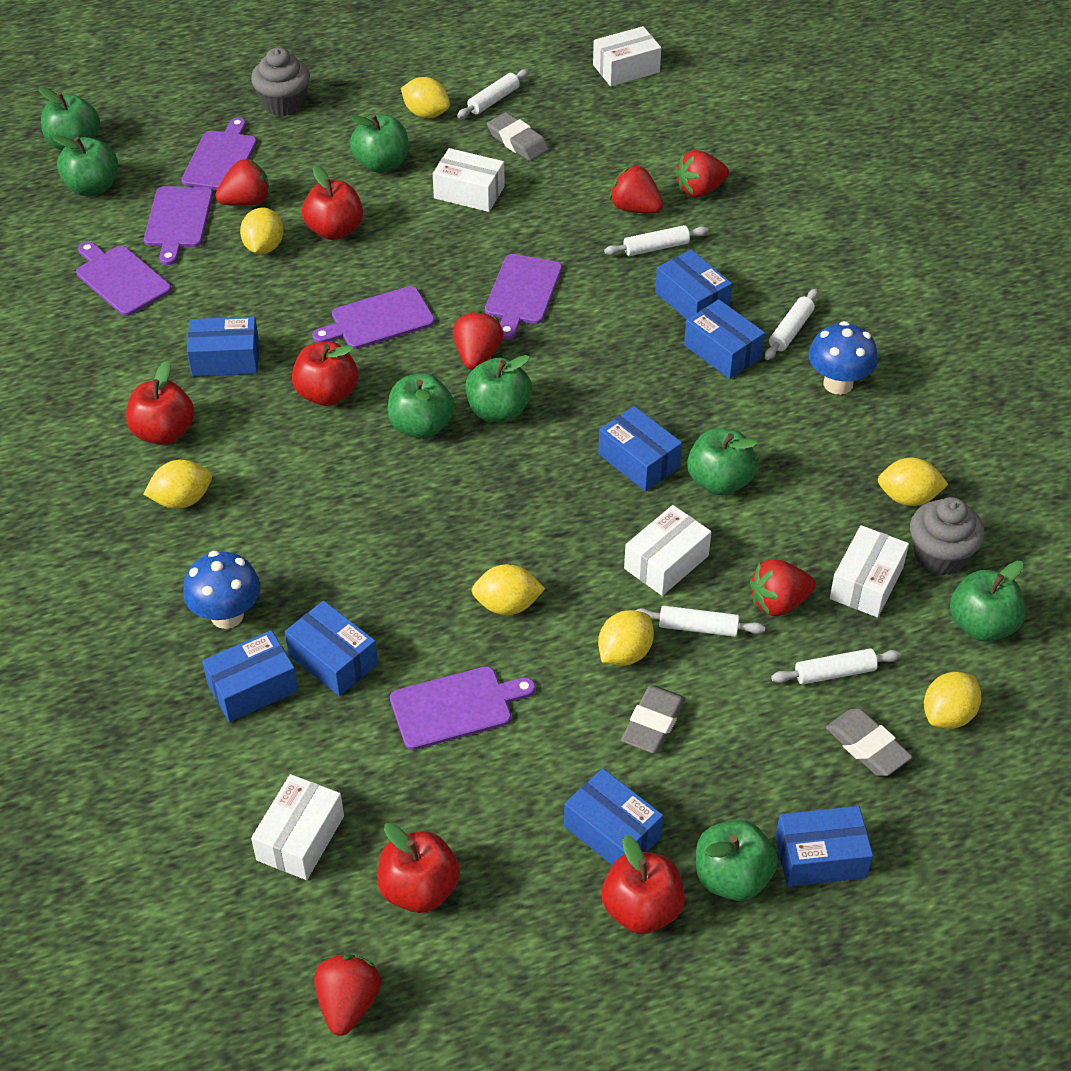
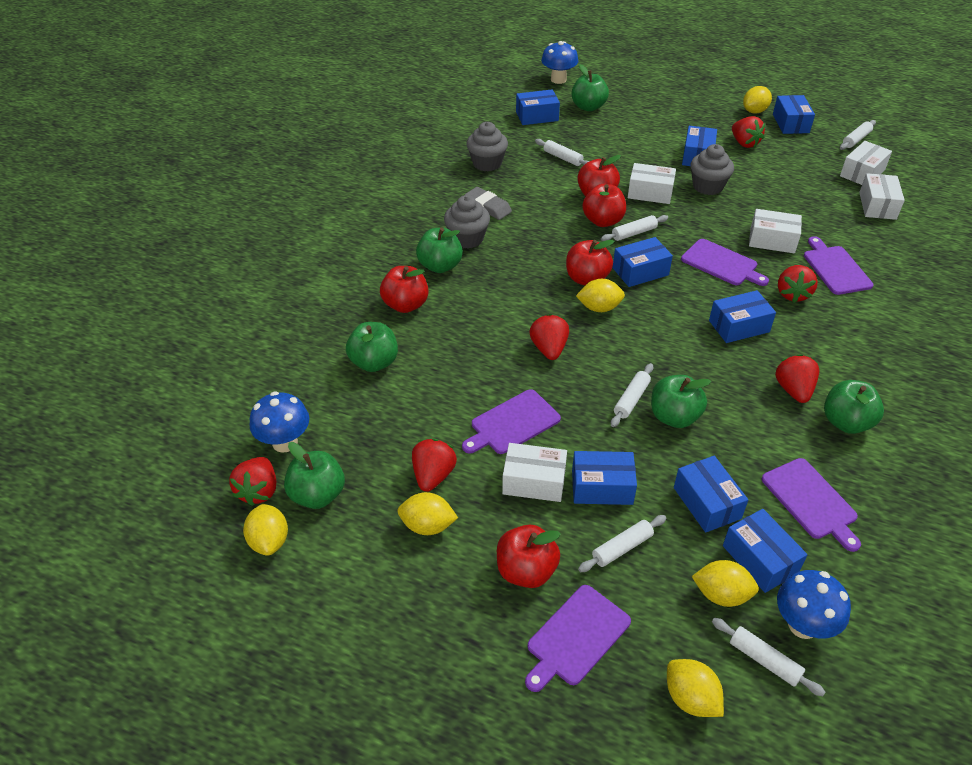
blue mushroom: 2 -> 3
green apple: 8 -> 6
grey cupcake: 2 -> 3
grey eraser: 3 -> 1
purple cutting board: 6 -> 5
white rolling pin: 5 -> 6
yellow lemon: 7 -> 6

